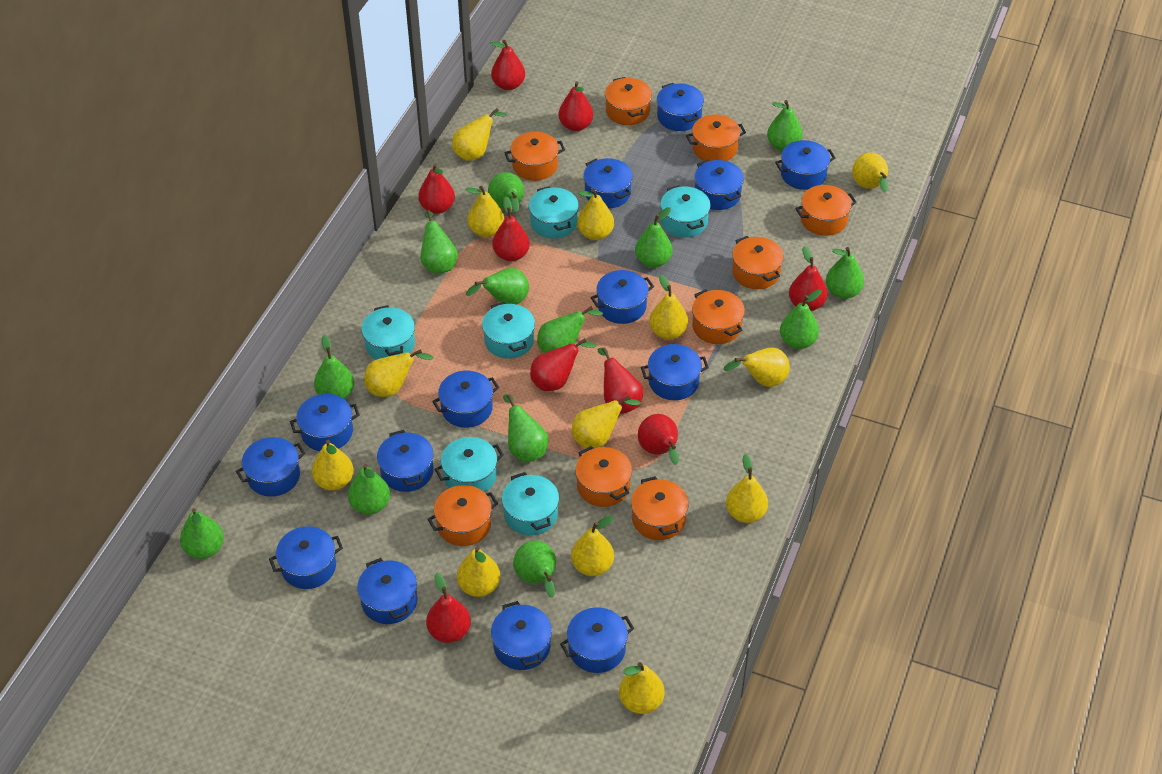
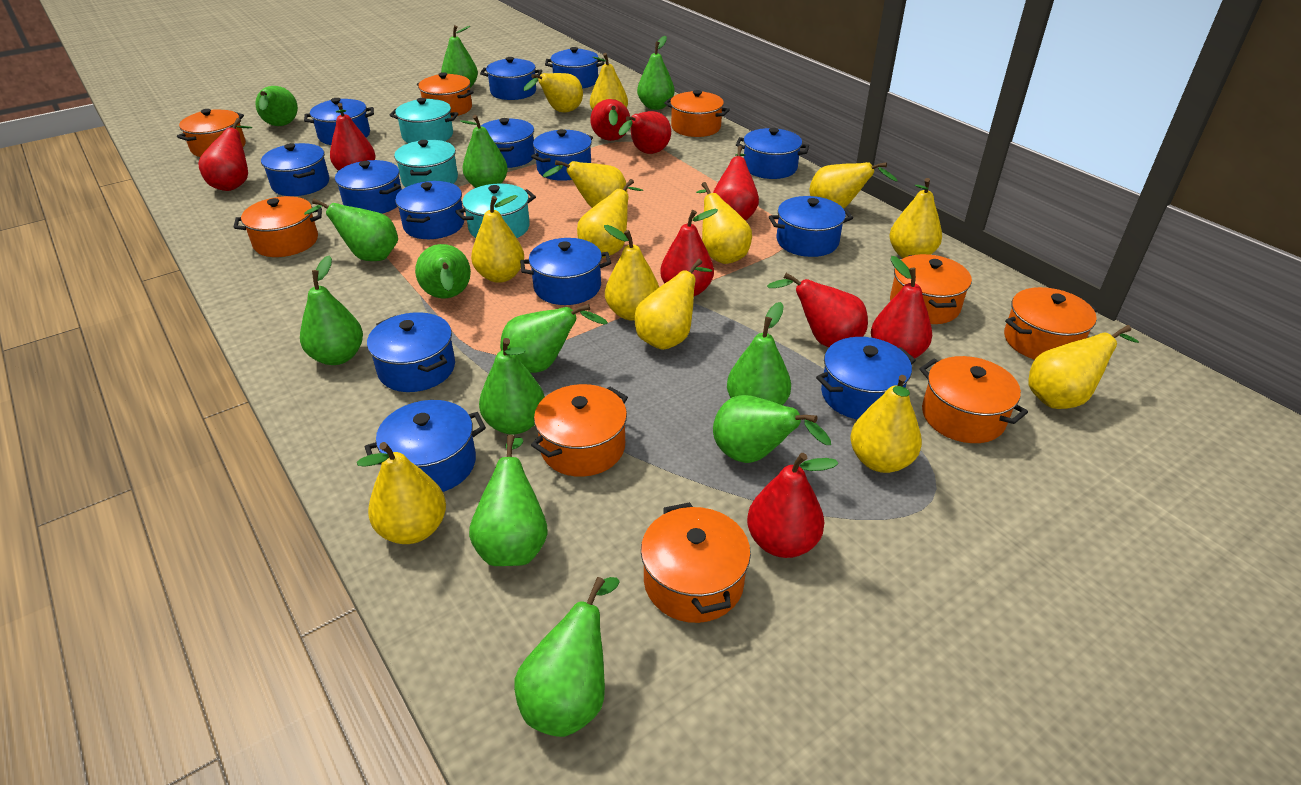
turquoise pot: 6 -> 3

